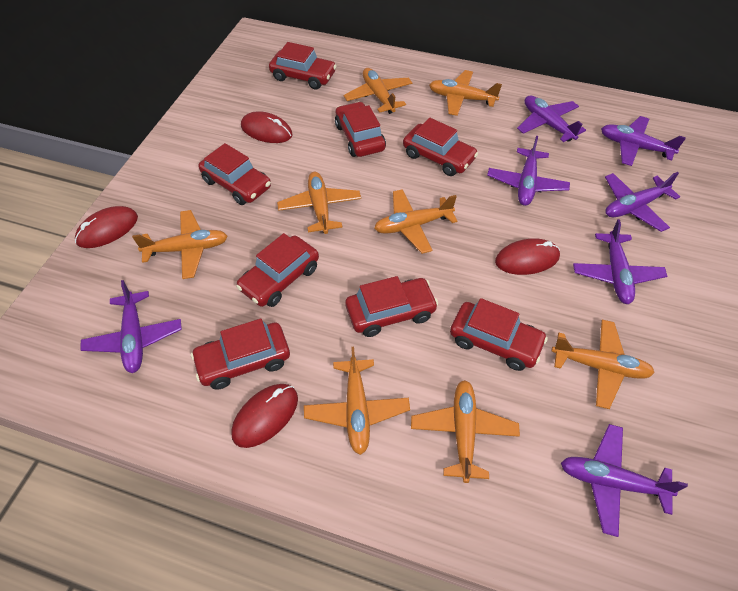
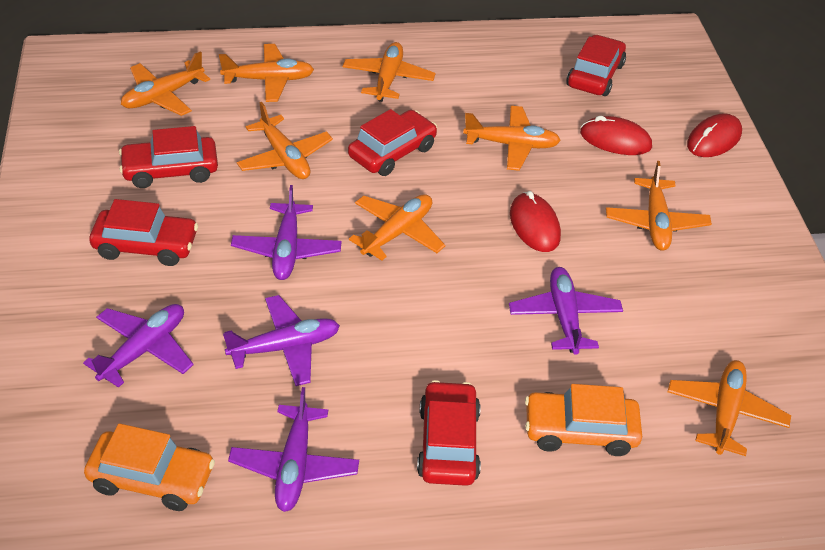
orange car: 0 -> 2
purple plane: 7 -> 5
red car: 8 -> 5
red mouse: 4 -> 3

